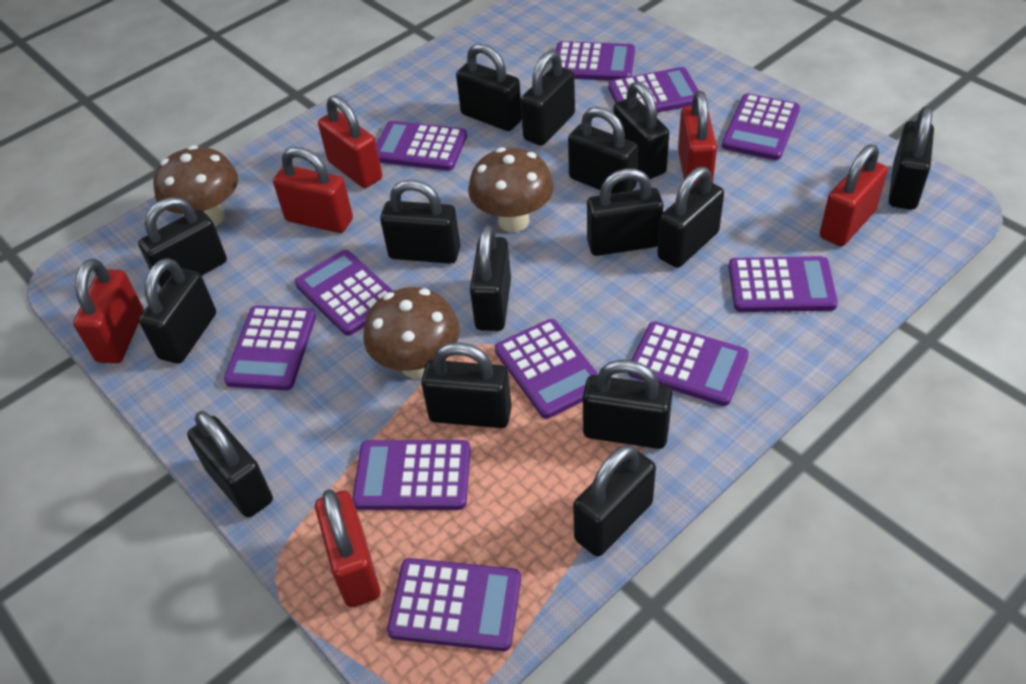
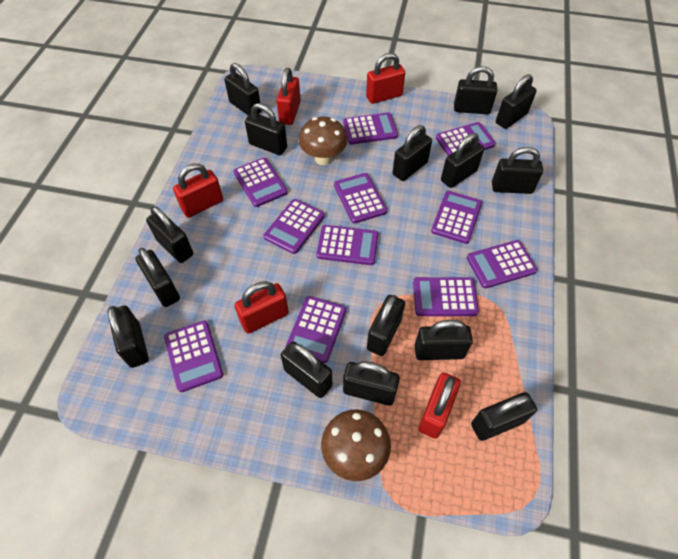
brown mushroom: 3 -> 2
red padlock: 6 -> 5

